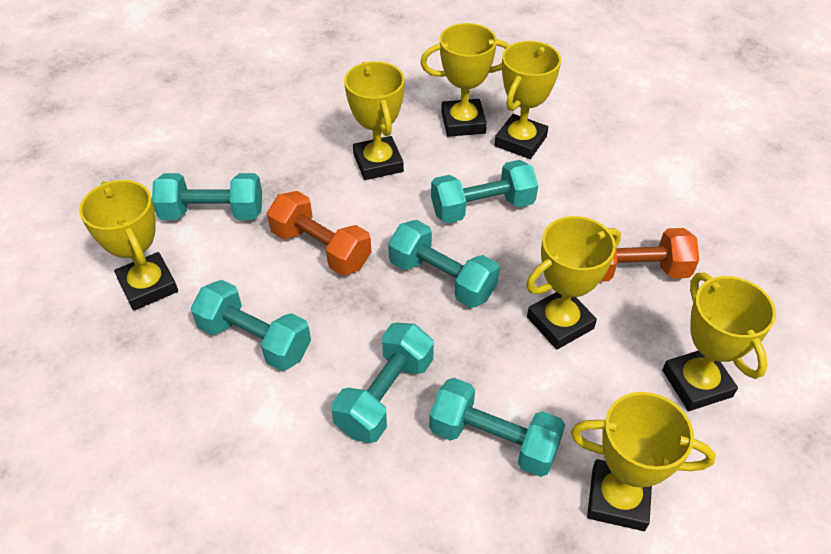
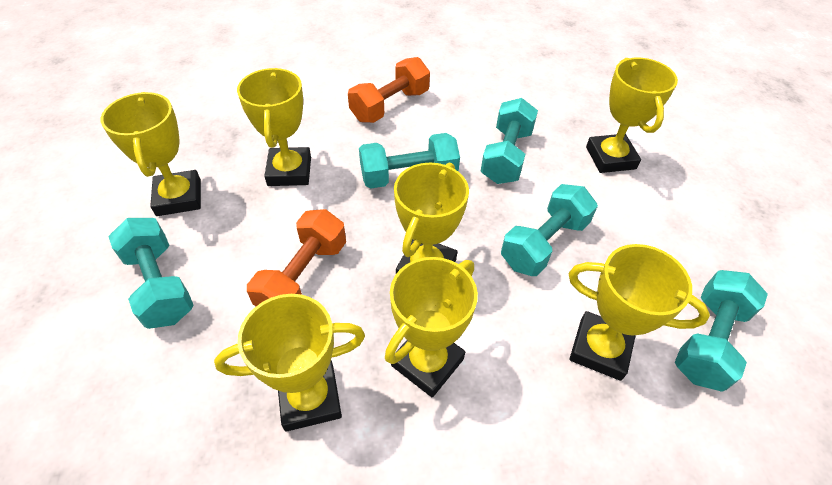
turquoise dumbbell: 6 -> 5

